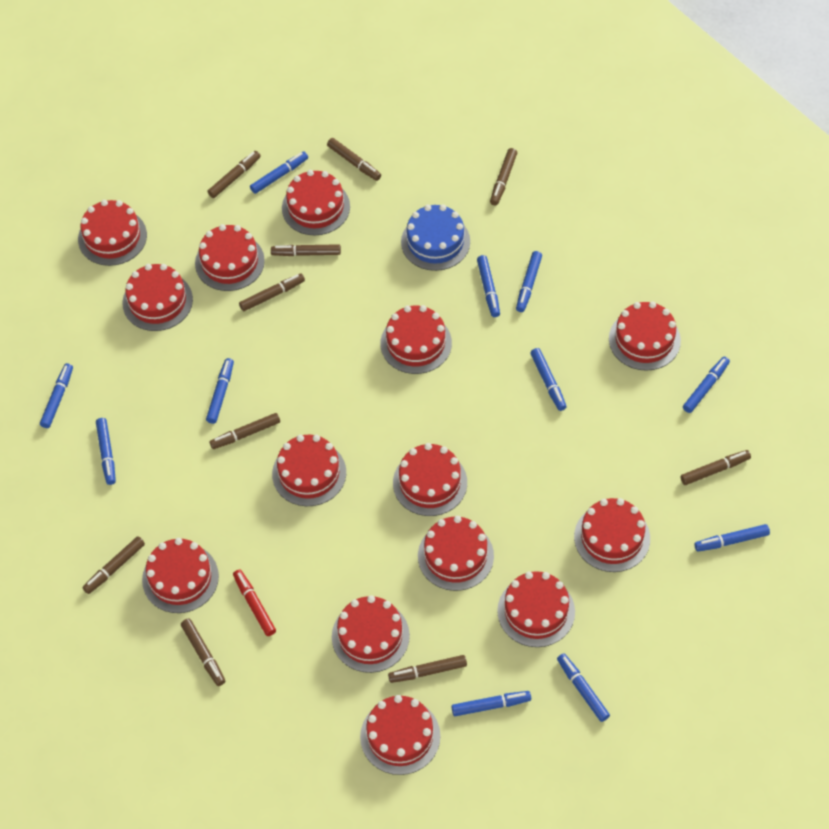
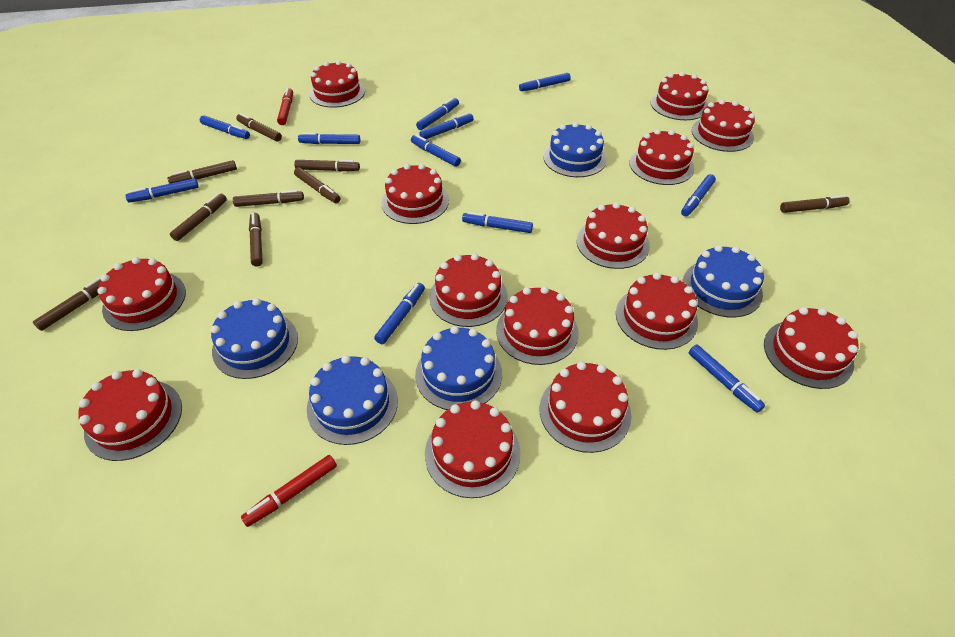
blue cake: 1 -> 5
brown marker: 10 -> 9
red marker: 1 -> 2

